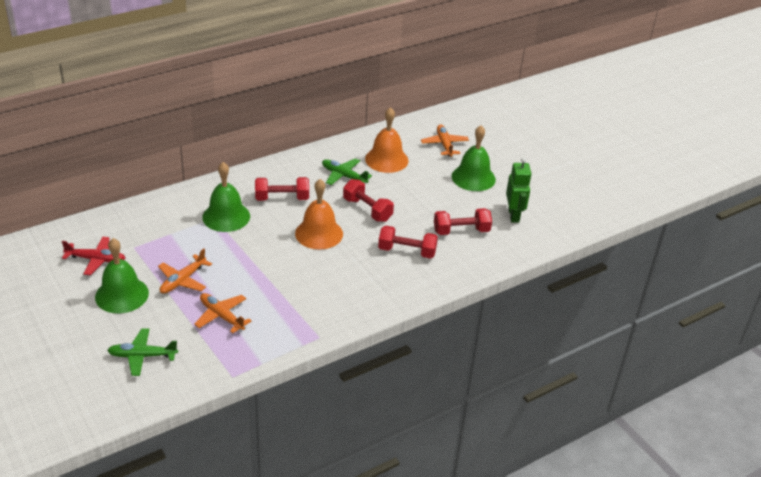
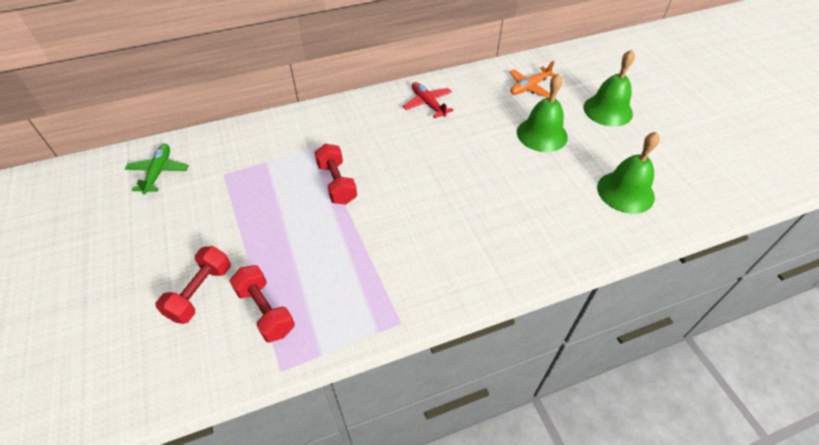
green plane: 2 -> 1
green robot: 1 -> 0
orange bell: 2 -> 0
orange plane: 3 -> 1
red dumbbell: 4 -> 3

